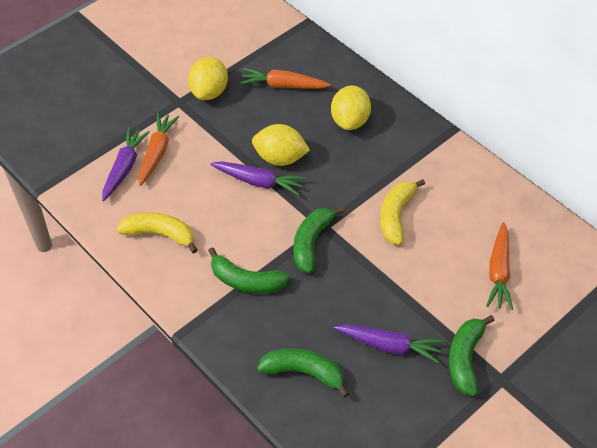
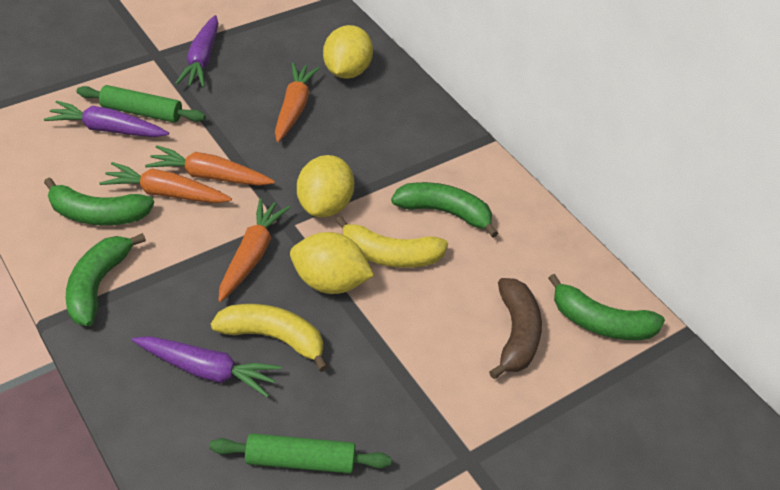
brown banana: 0 -> 1
green rolling pin: 0 -> 2
orange carrot: 3 -> 4

